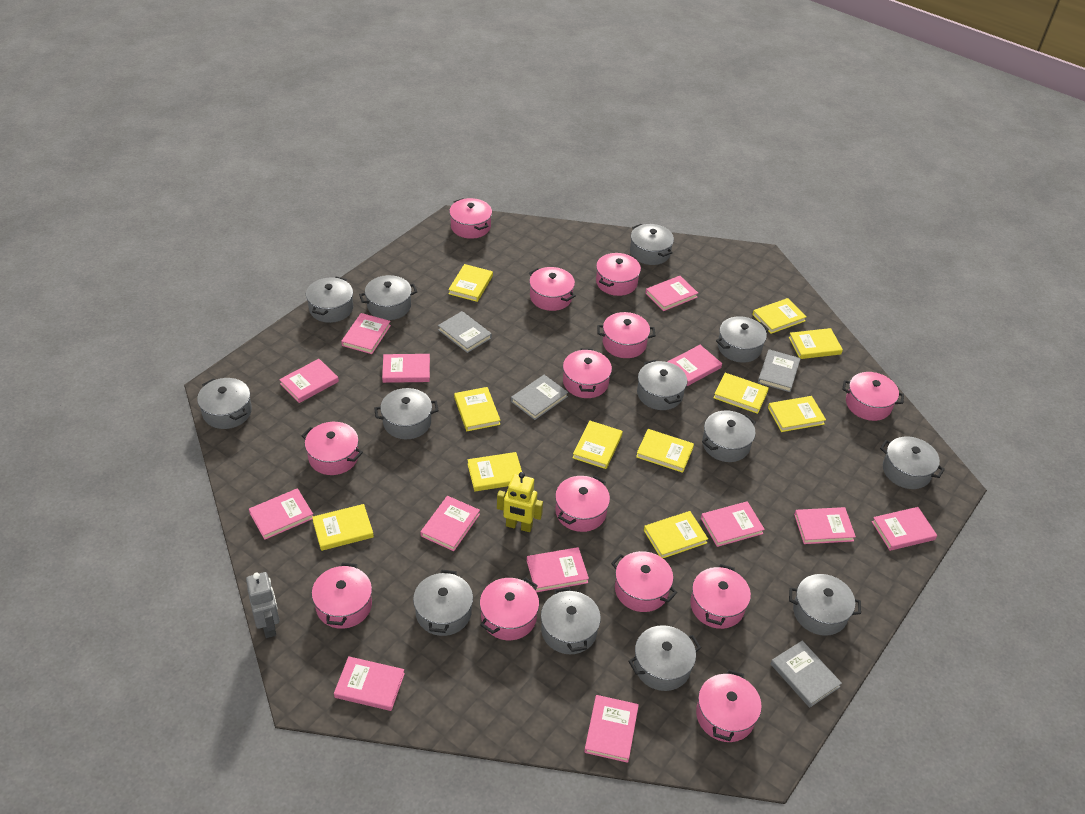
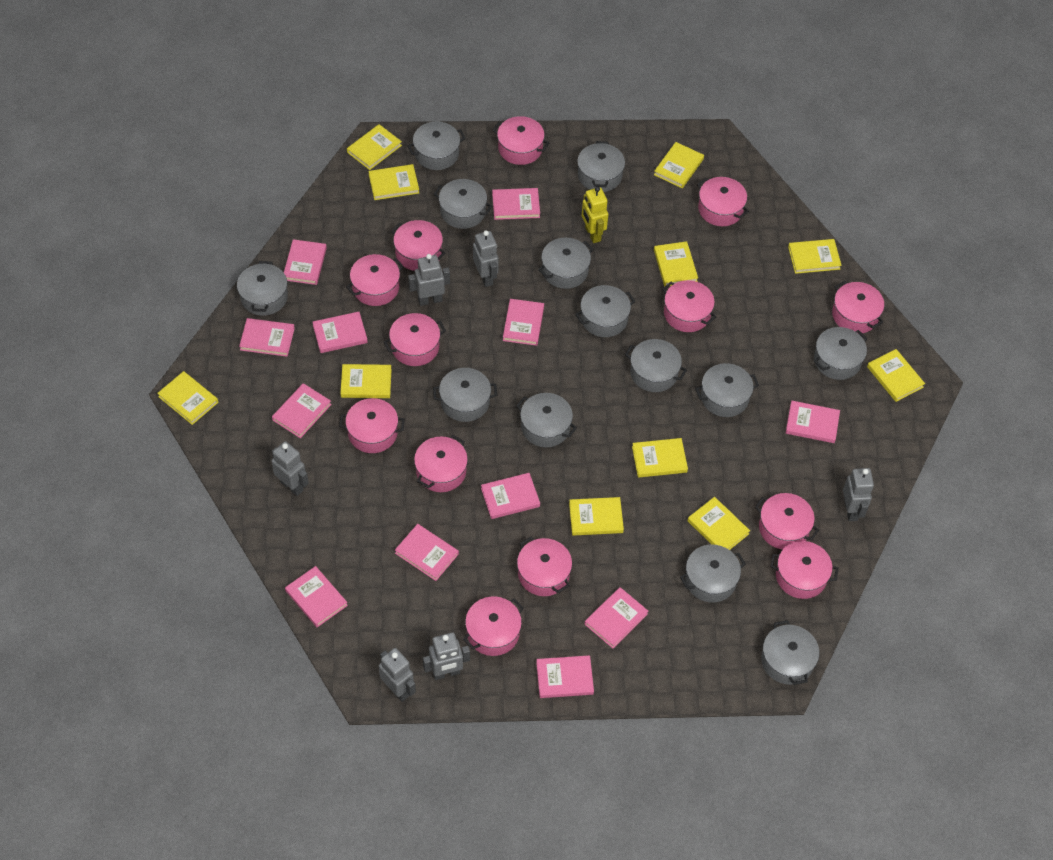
grey book: 4 -> 0
grey robot: 1 -> 6
pink book: 13 -> 12

